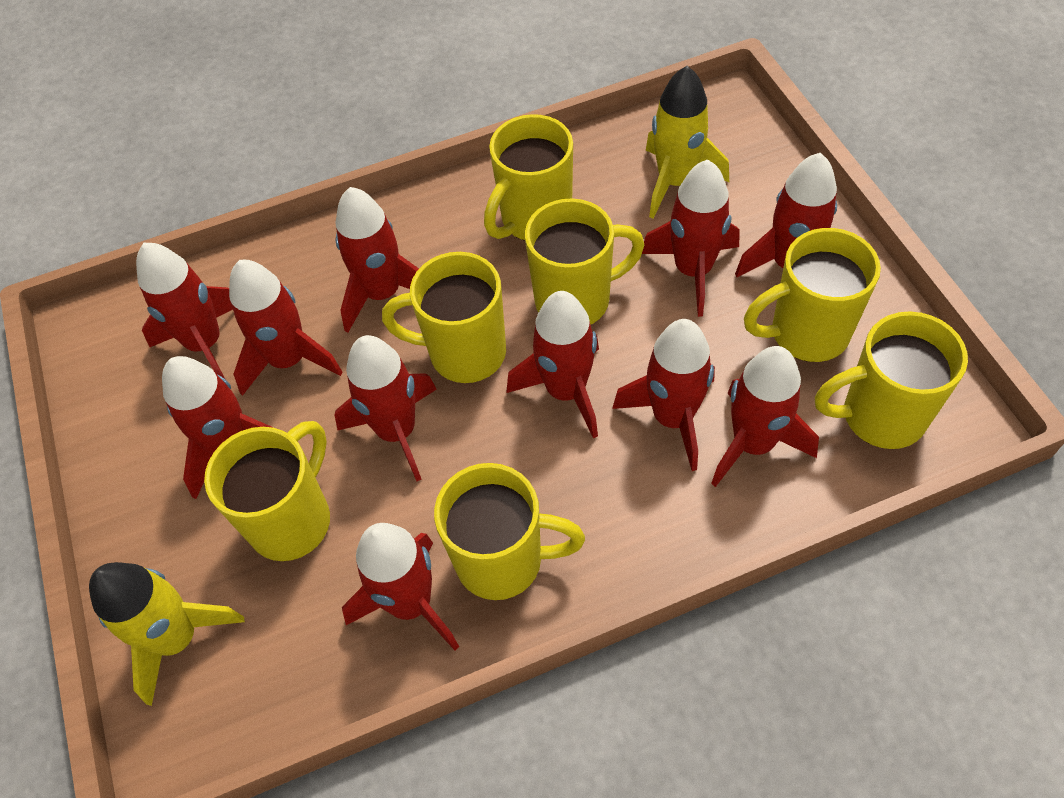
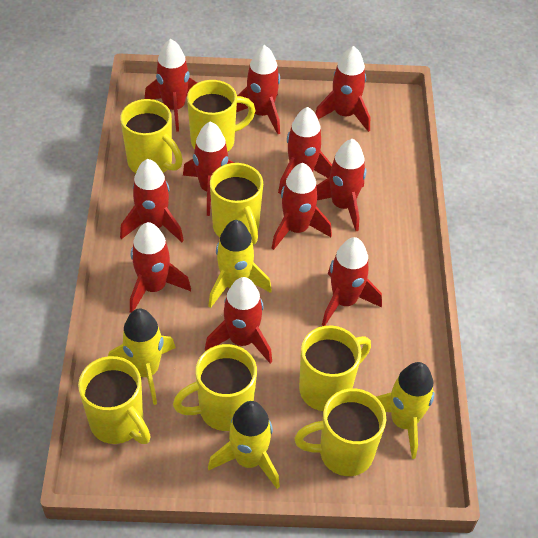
yellow rocket: 2 -> 4

